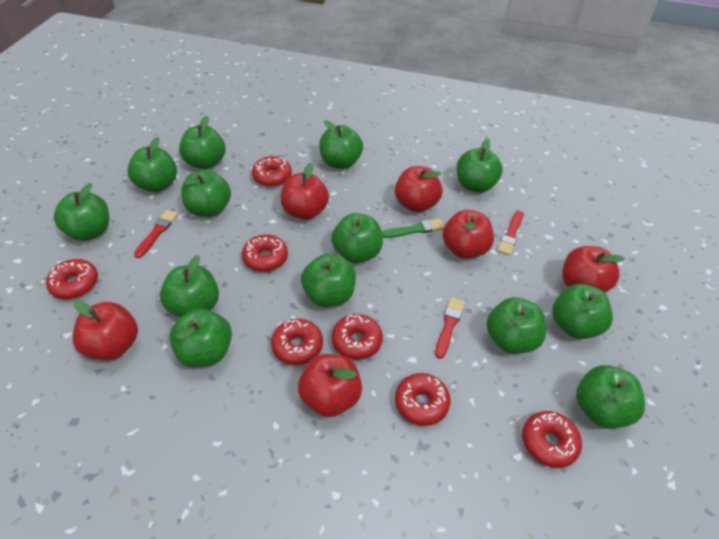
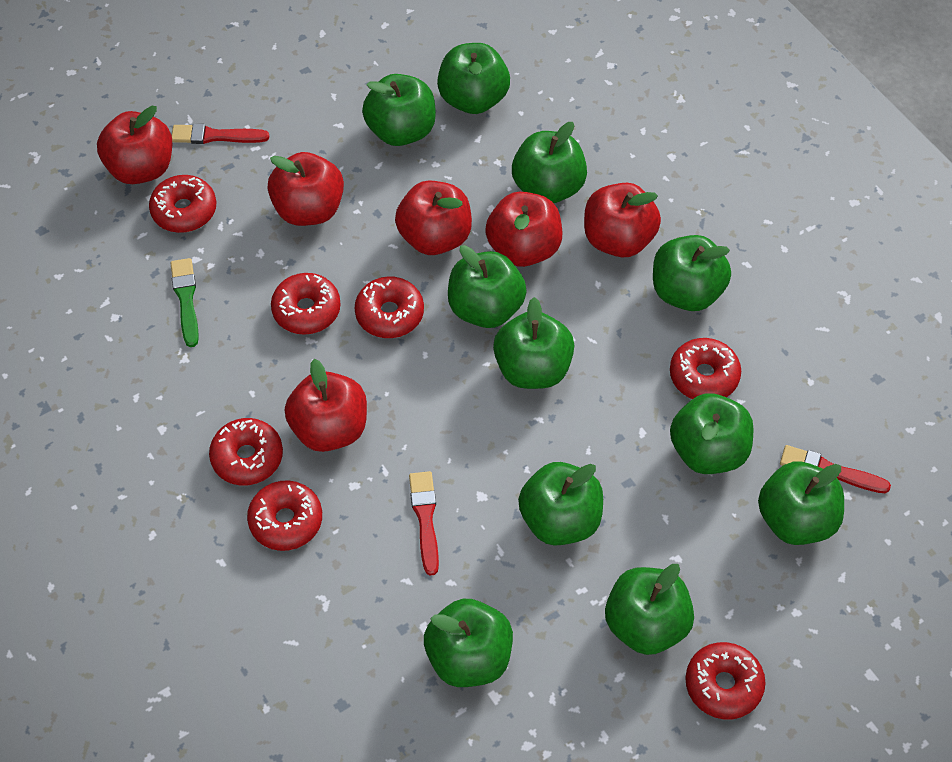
green apple: 13 -> 11

